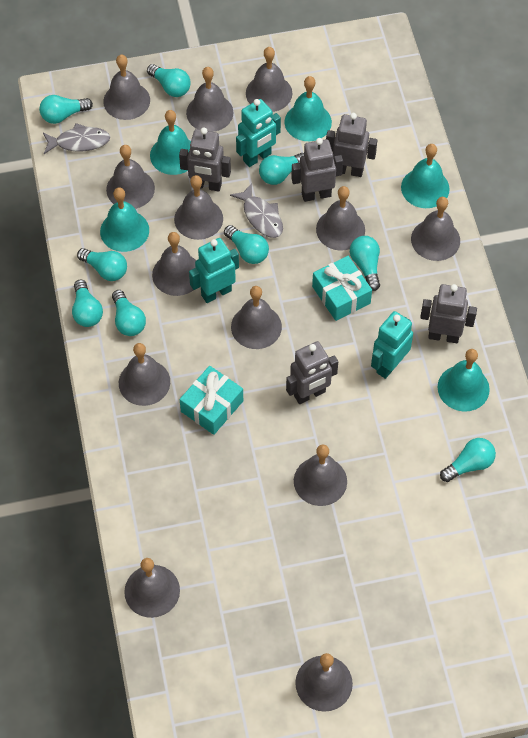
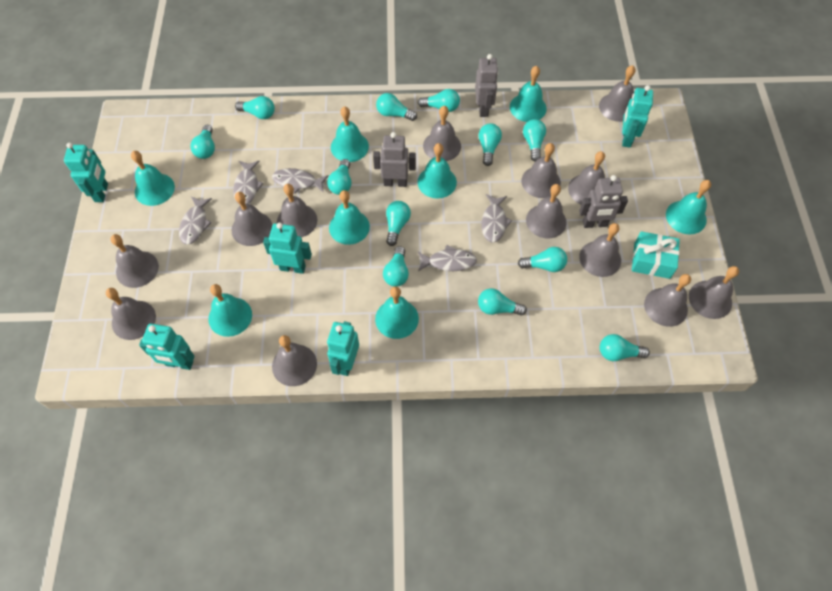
grey fish: 2 -> 5
grey robot: 5 -> 3
turquoise bell: 5 -> 8
turquoise gift: 2 -> 1
turquoise light bulb: 9 -> 12
turquoise robot: 3 -> 5

